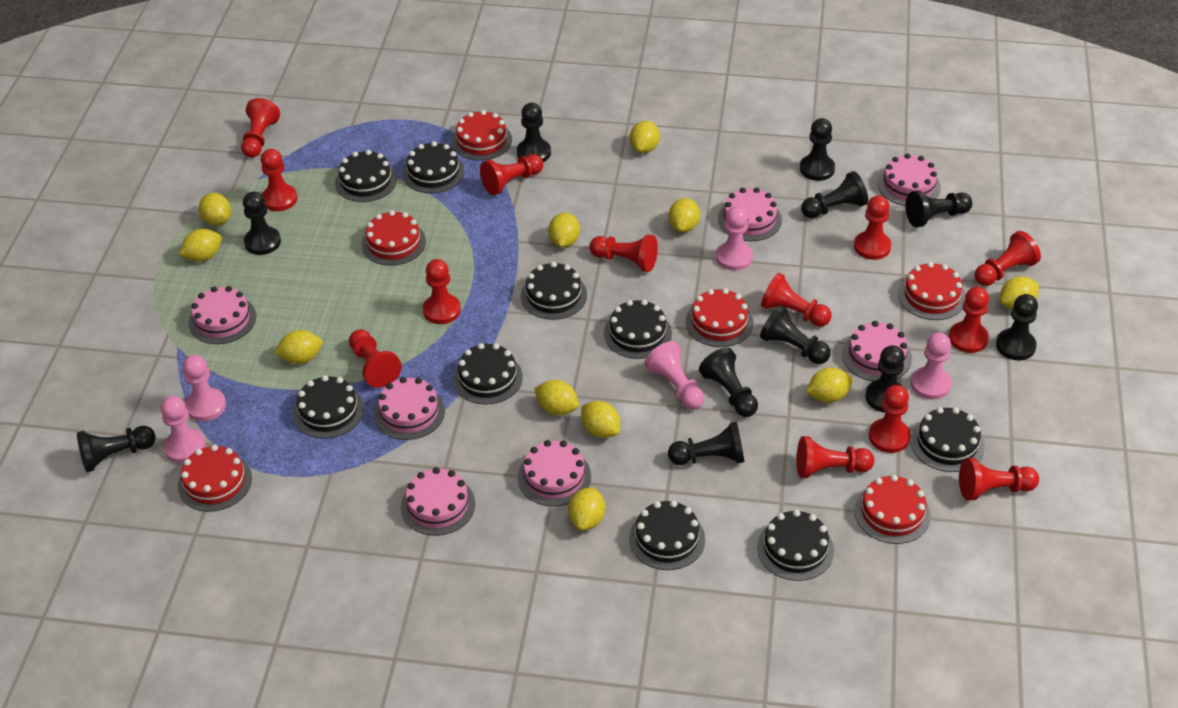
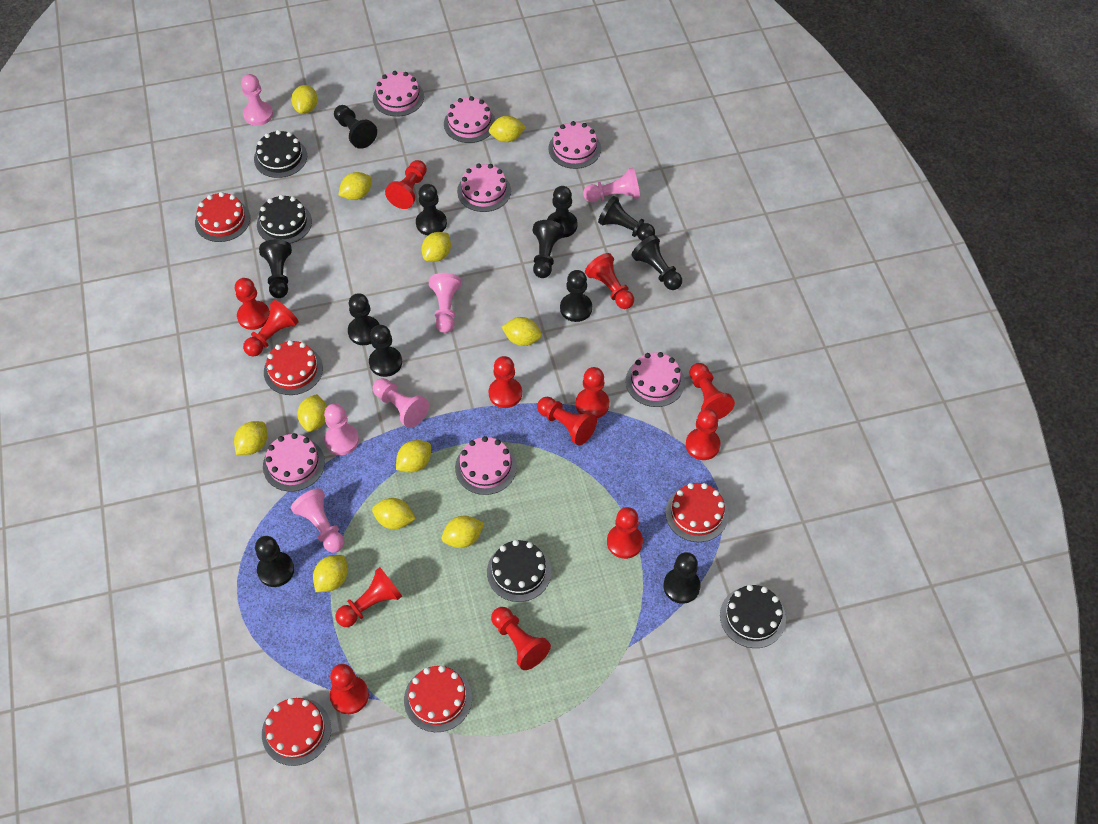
black cake: 9 -> 4
black pawn: 11 -> 12
pink pawn: 5 -> 6
red cake: 6 -> 5

